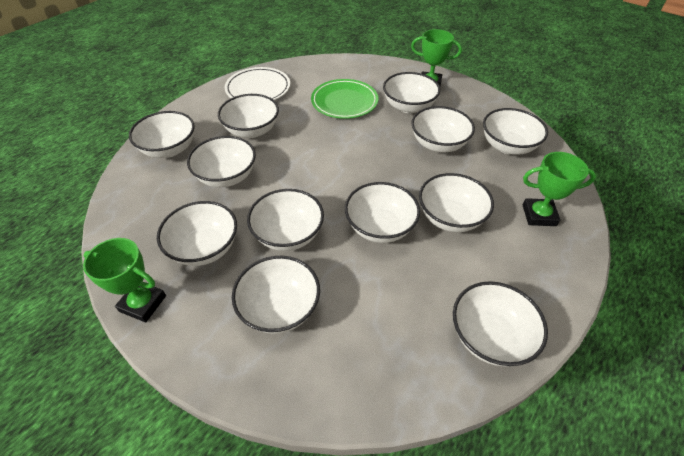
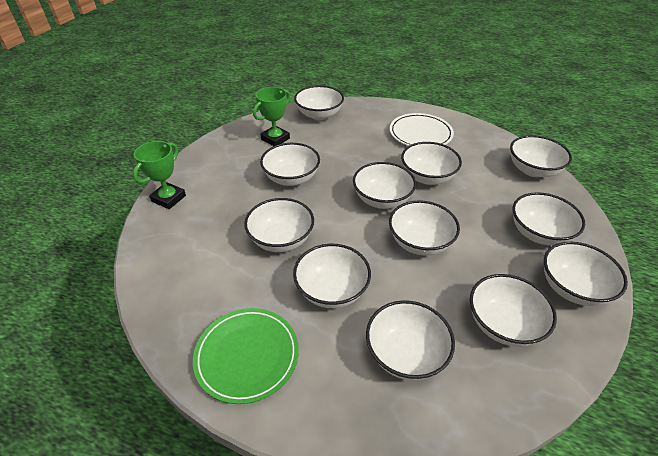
green trophy: 3 -> 2

